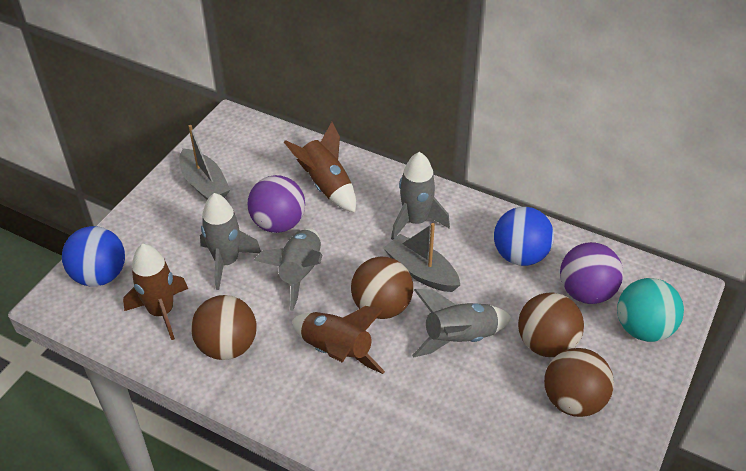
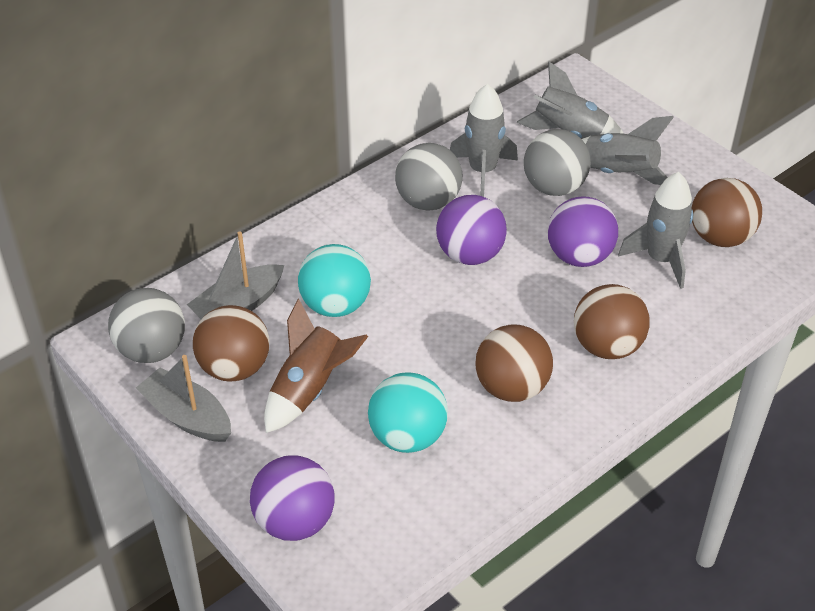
blue ball: 2 -> 0
brown rocket: 3 -> 1
grey ball: 0 -> 3
purple ball: 2 -> 3
turquoise ball: 1 -> 2

